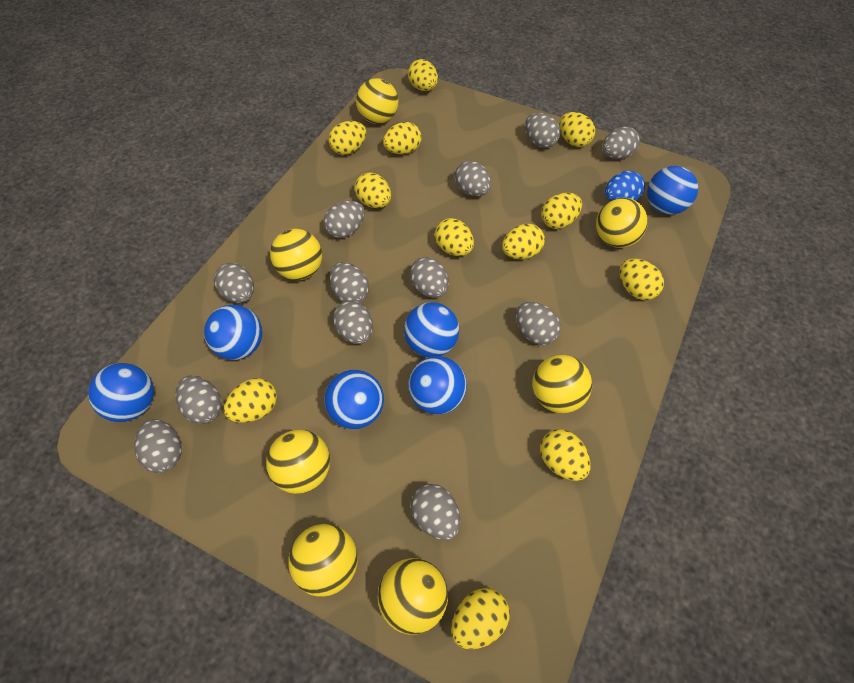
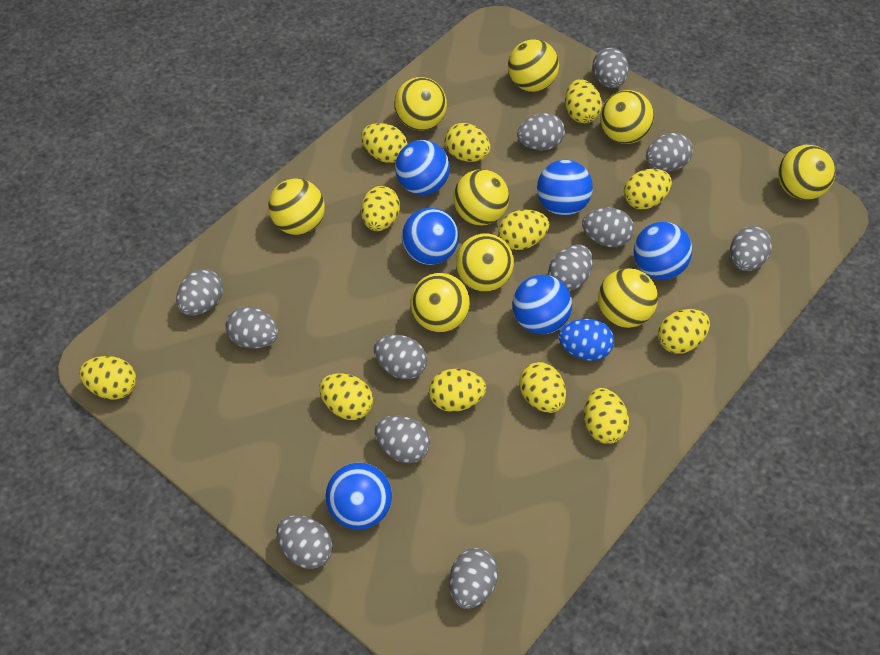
yellow ball: 7 -> 9

